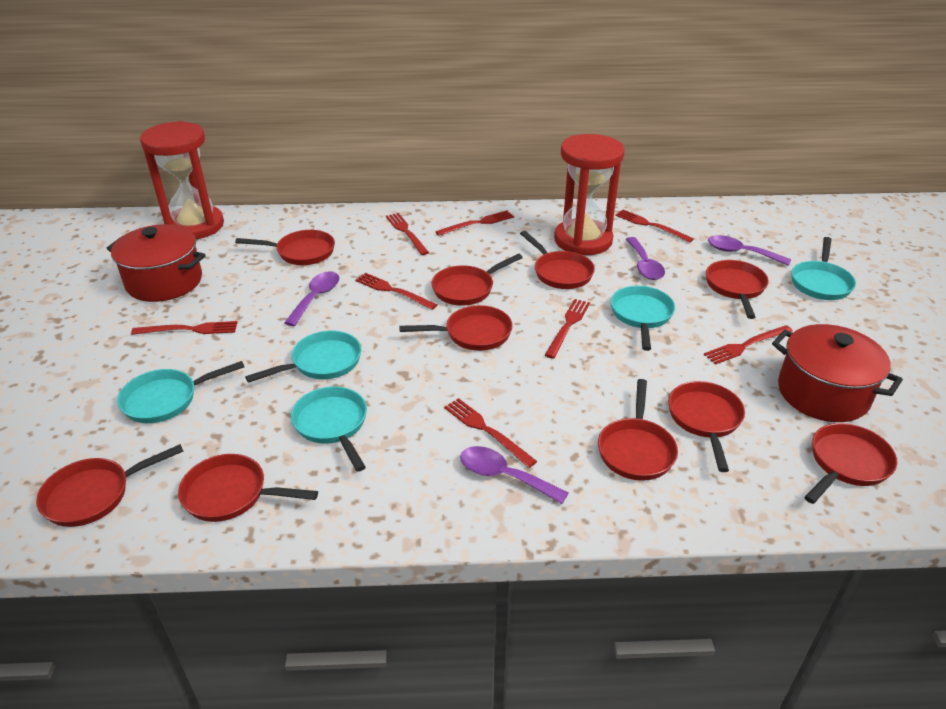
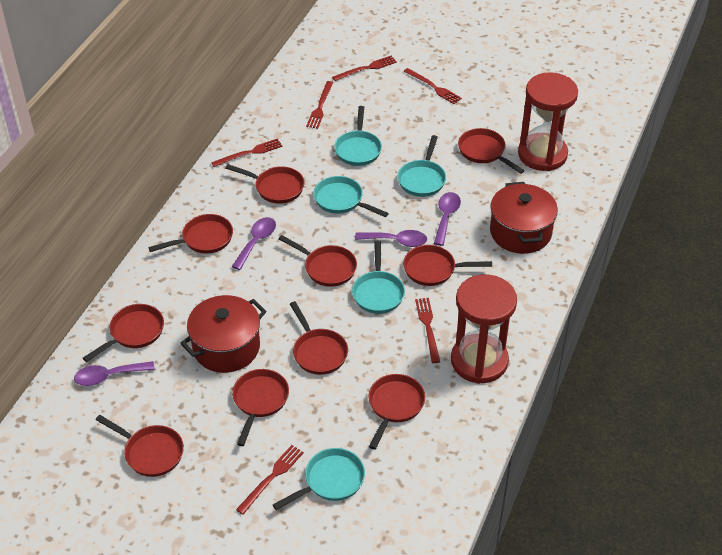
red fork: 8 -> 6

